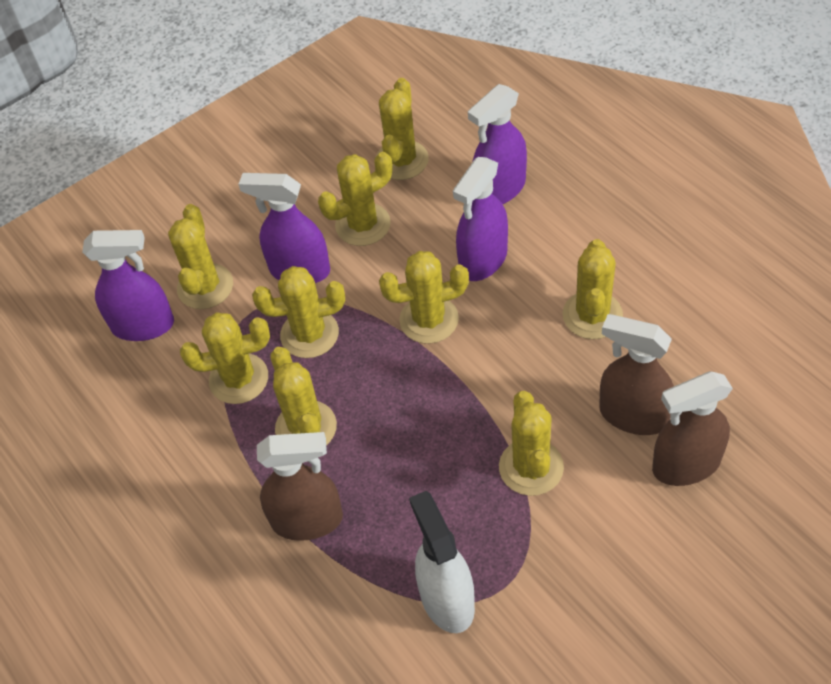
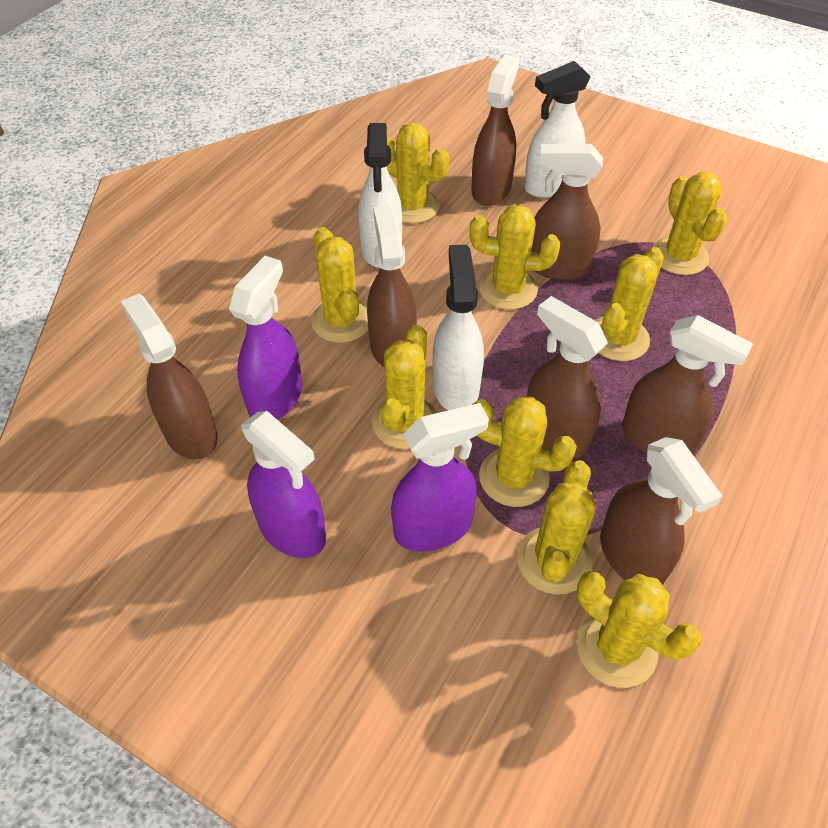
brown spray bottle: 3 -> 7
purple spray bottle: 4 -> 3
white spray bottle: 1 -> 3

